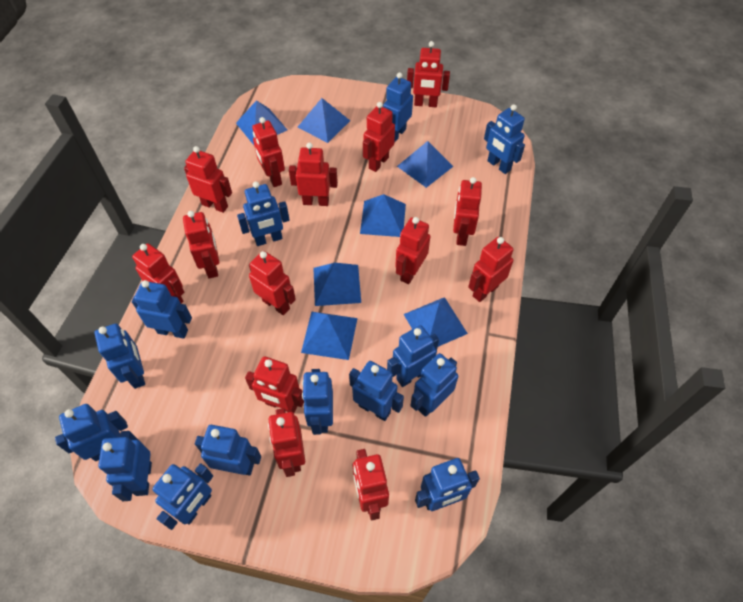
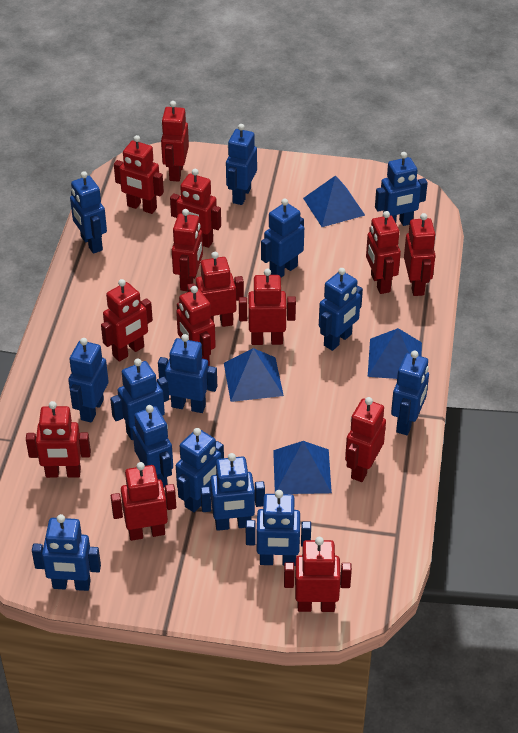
blue pyramid: 7 -> 4

